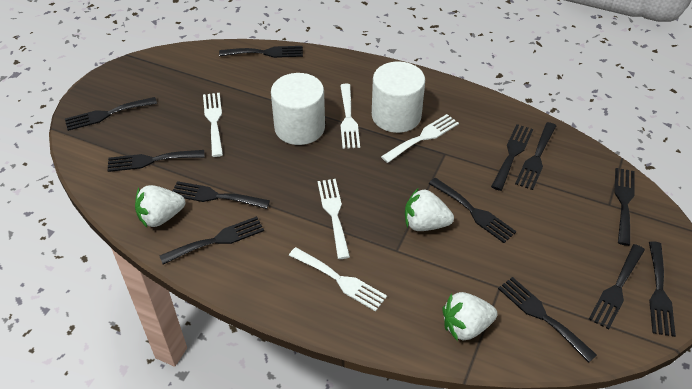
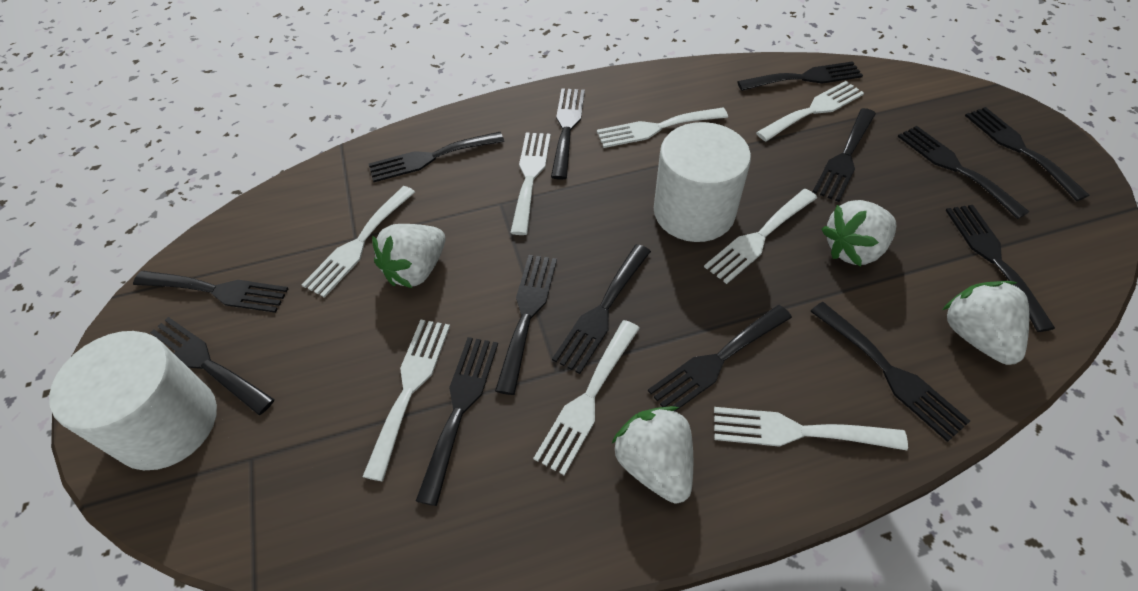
black fork: 12 -> 14
white fork: 5 -> 8
white strawberry: 3 -> 4

